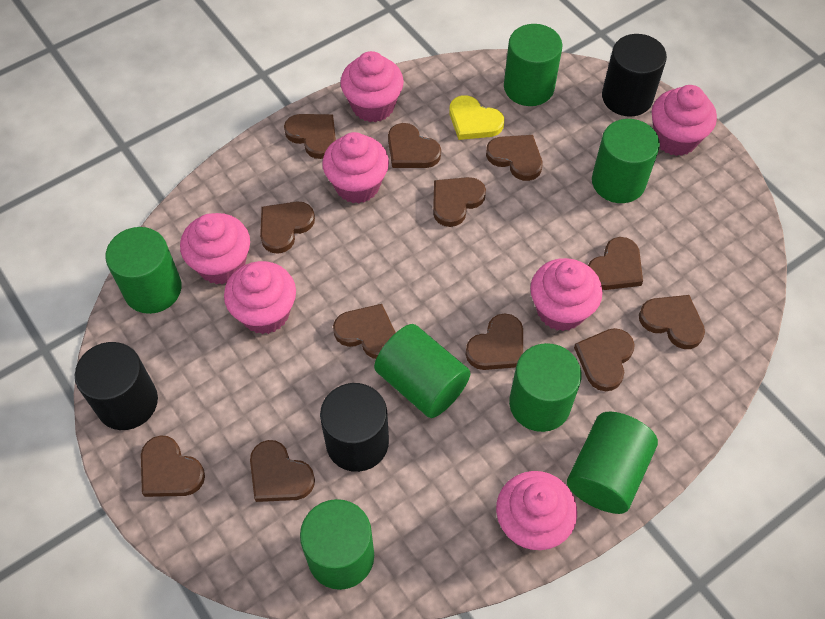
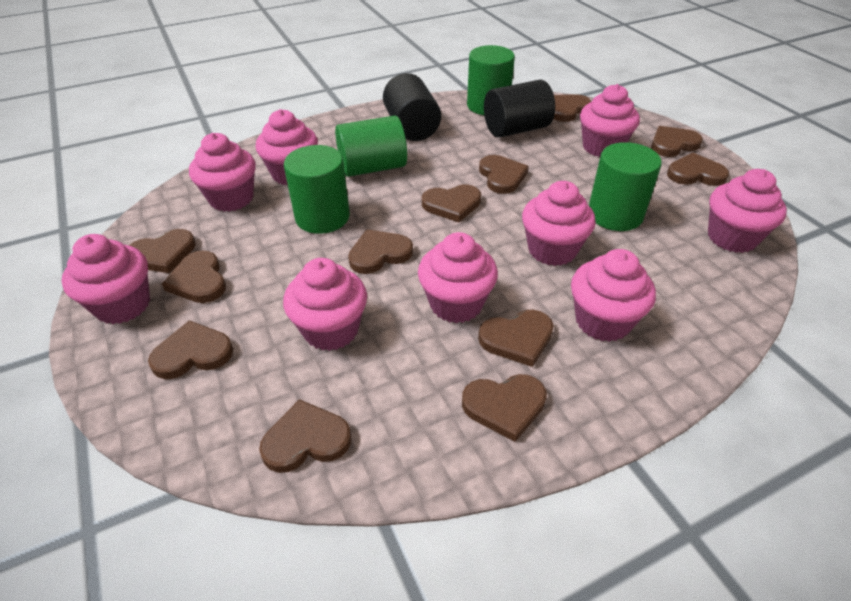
black cylinder: 3 -> 2
green cylinder: 7 -> 4
pink cupcake: 7 -> 9
yellow heart: 1 -> 0

